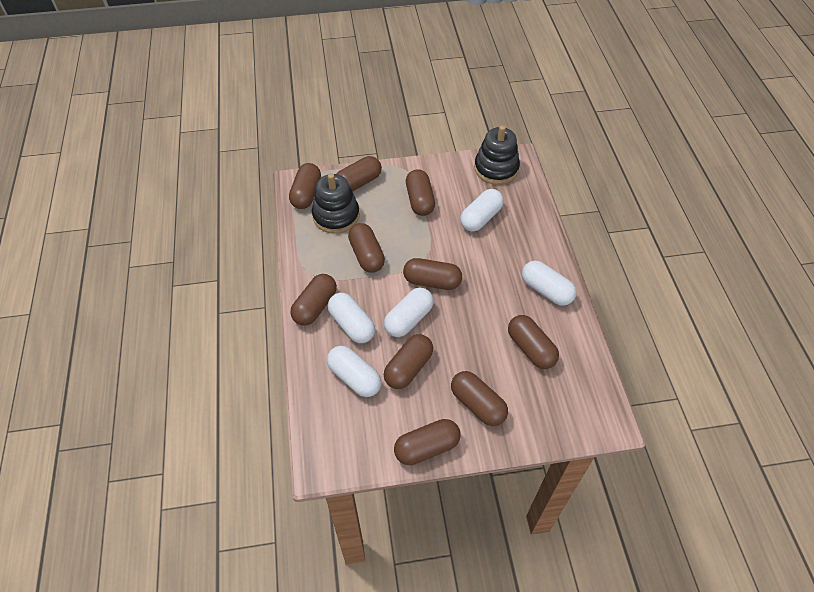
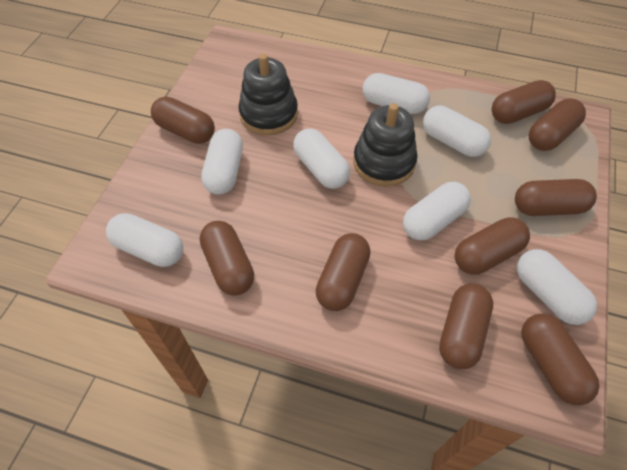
brown capsule: 10 -> 9
white capsule: 5 -> 7

